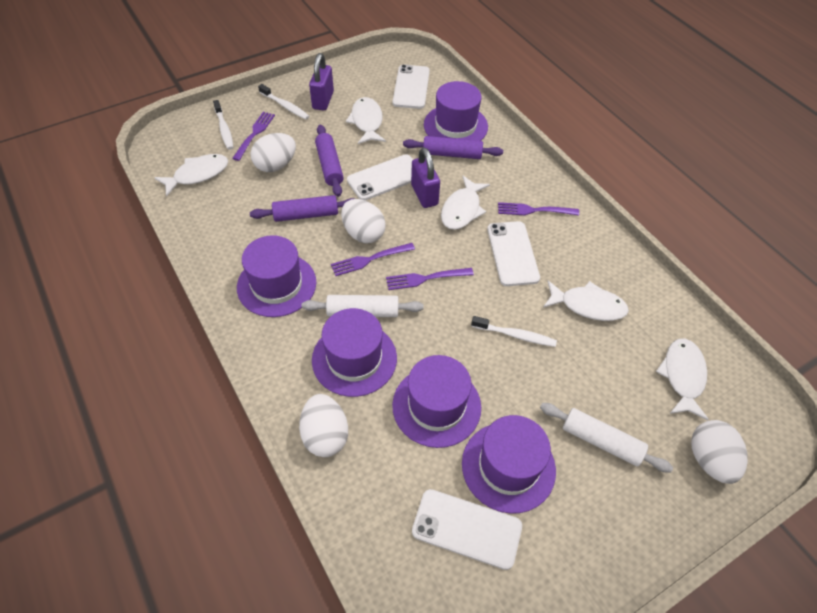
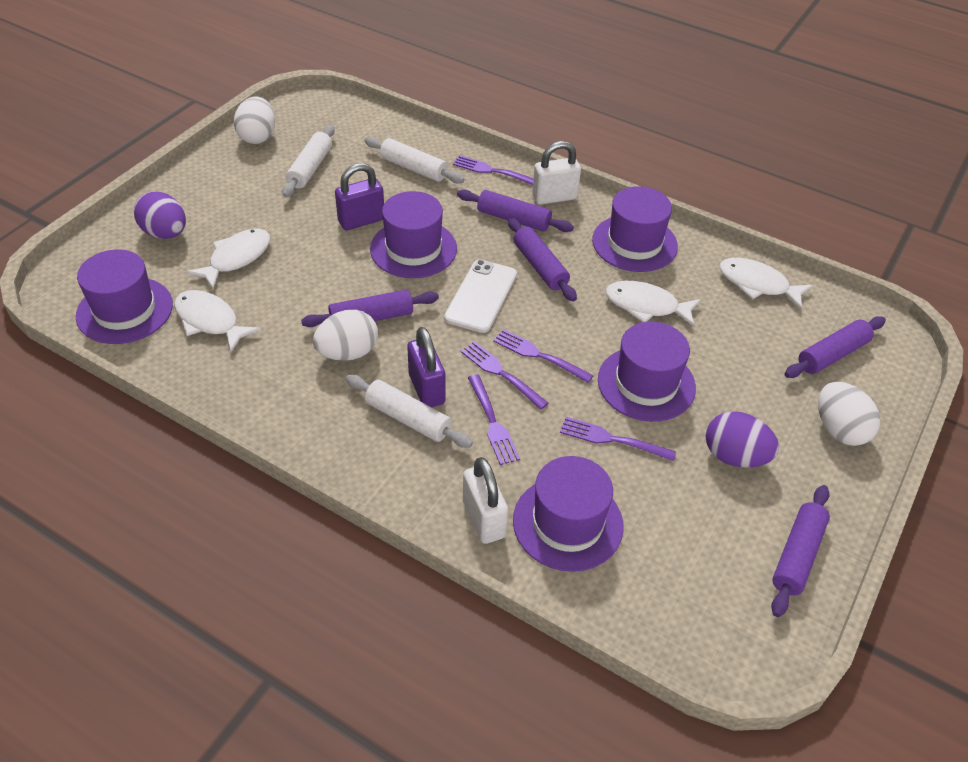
purple egg: 0 -> 2
purple fork: 4 -> 5
purple rolling pin: 3 -> 5
white egg: 4 -> 3
white fish: 5 -> 4
white padlock: 0 -> 2
white phone: 4 -> 1
white rolling pin: 2 -> 3
white toothbrush: 3 -> 0

